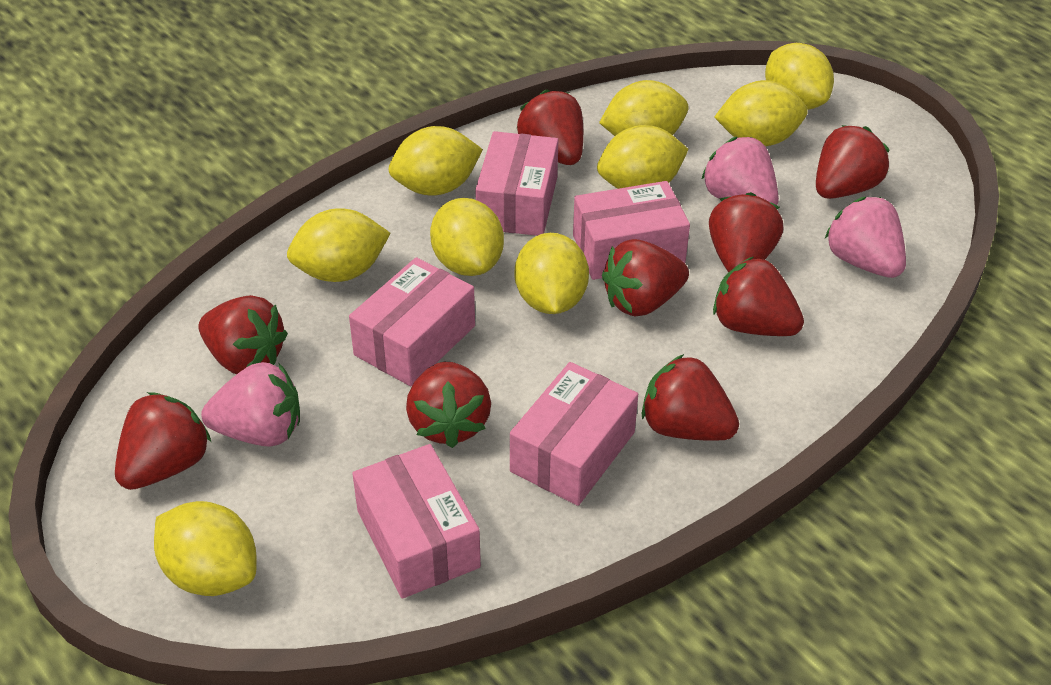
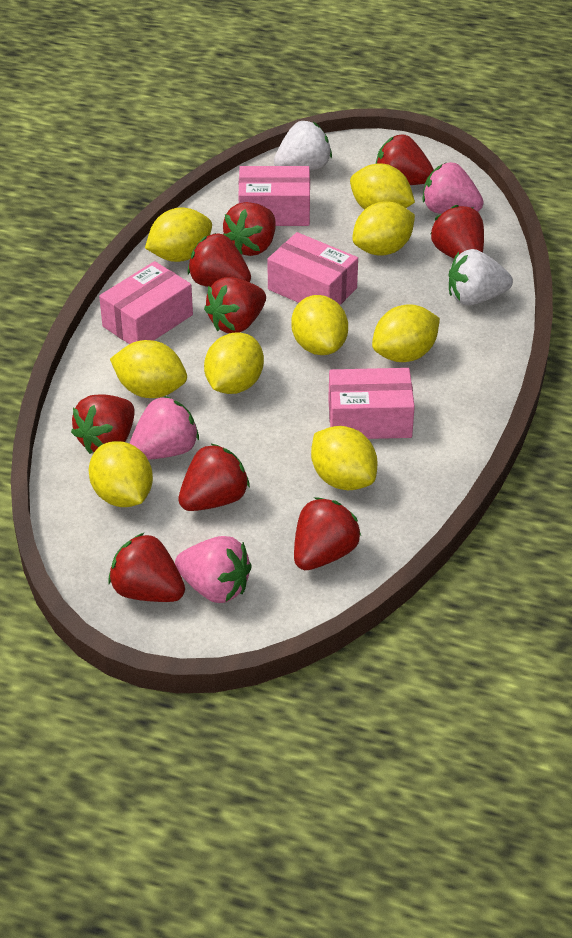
pink box: 5 -> 4
white strawberry: 0 -> 2

